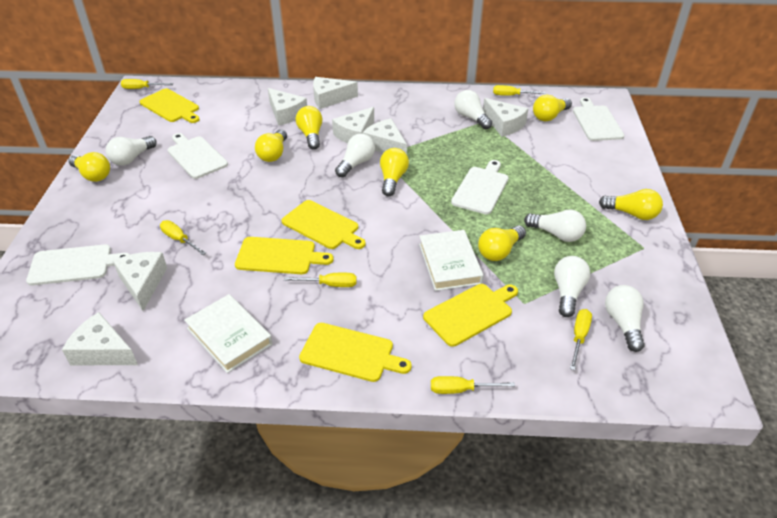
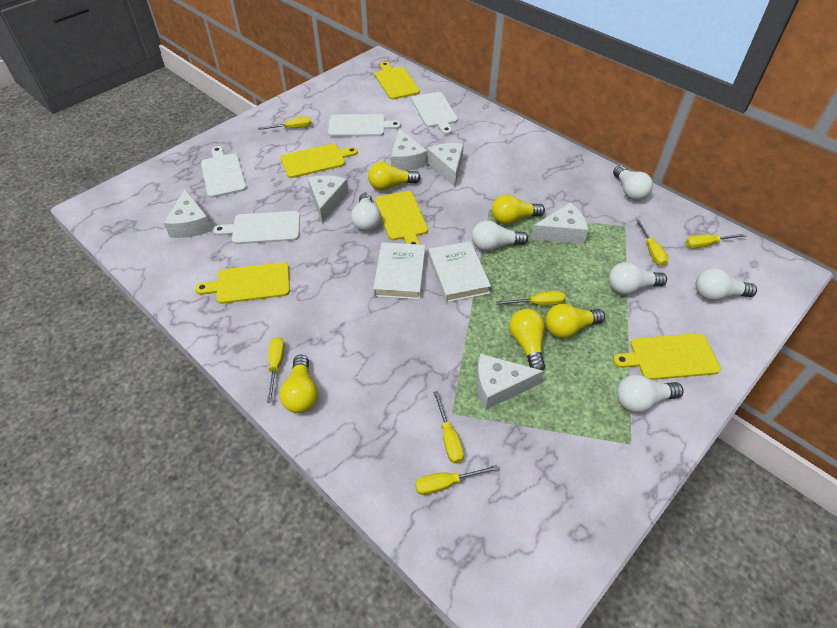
white cheese: 7 -> 6
yellow light bulb: 7 -> 5
yellow screwdriver: 6 -> 7

